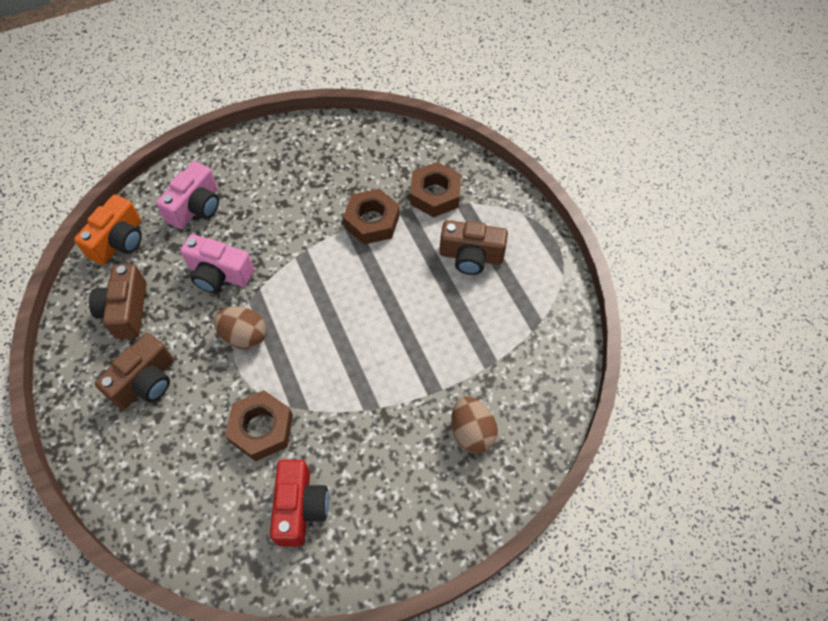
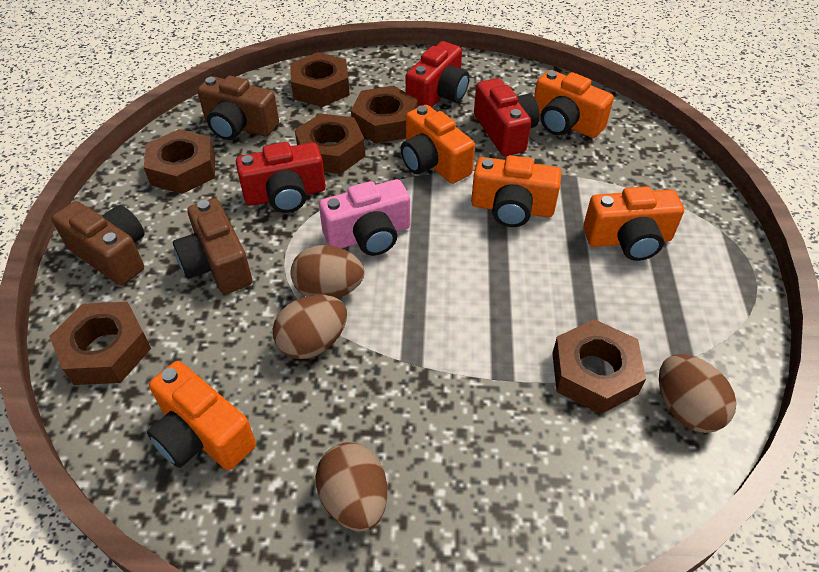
brown egg: 2 -> 4
brown nut: 3 -> 6
orange camera: 1 -> 5
pink camera: 2 -> 1
red camera: 1 -> 3

